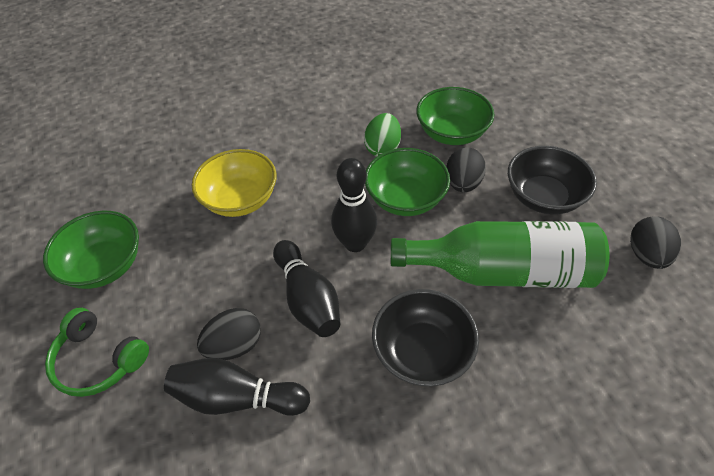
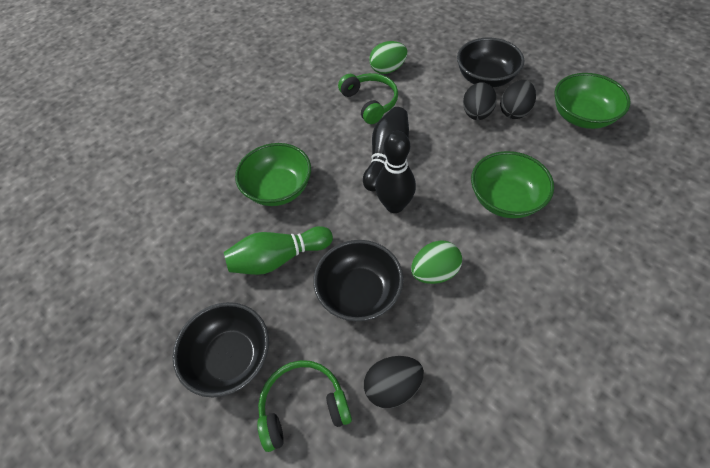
black bowl: 2 -> 3
black bowling pin: 3 -> 2
green bottle: 1 -> 0
green bowling pin: 0 -> 1
green egg: 1 -> 2
green headphones: 1 -> 2
yellow bowl: 1 -> 0

